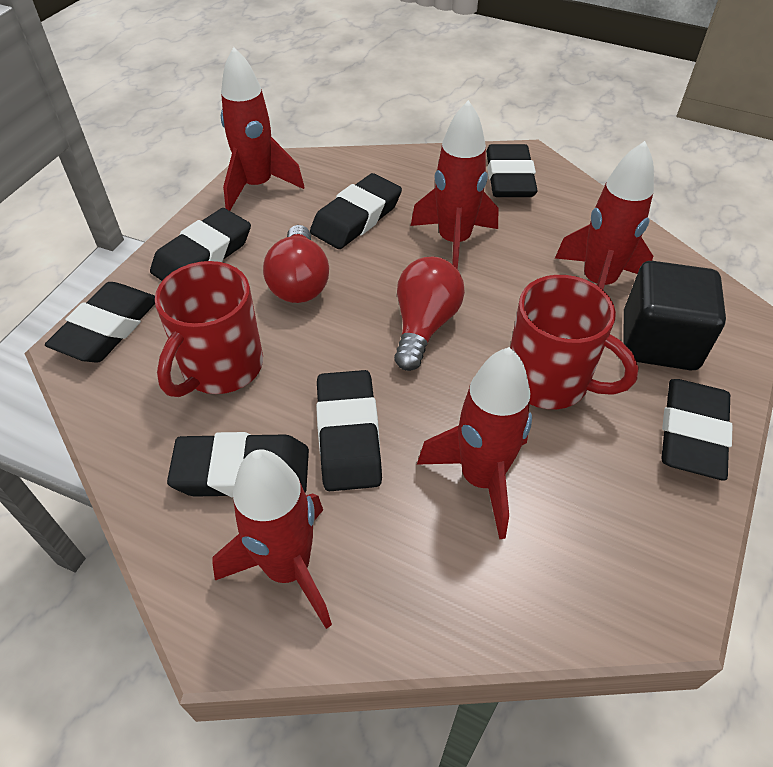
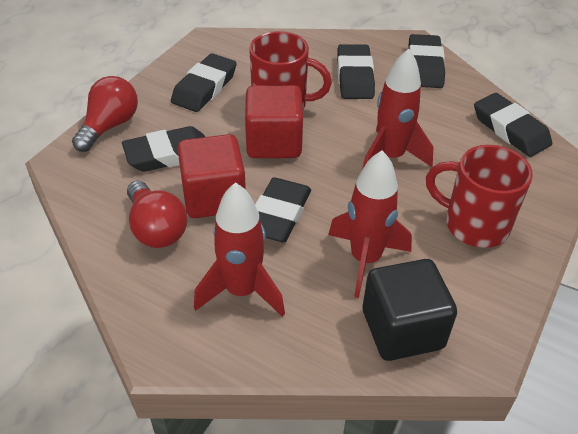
black eraser: 7 -> 6
red cube: 0 -> 2
red rocket: 5 -> 3

